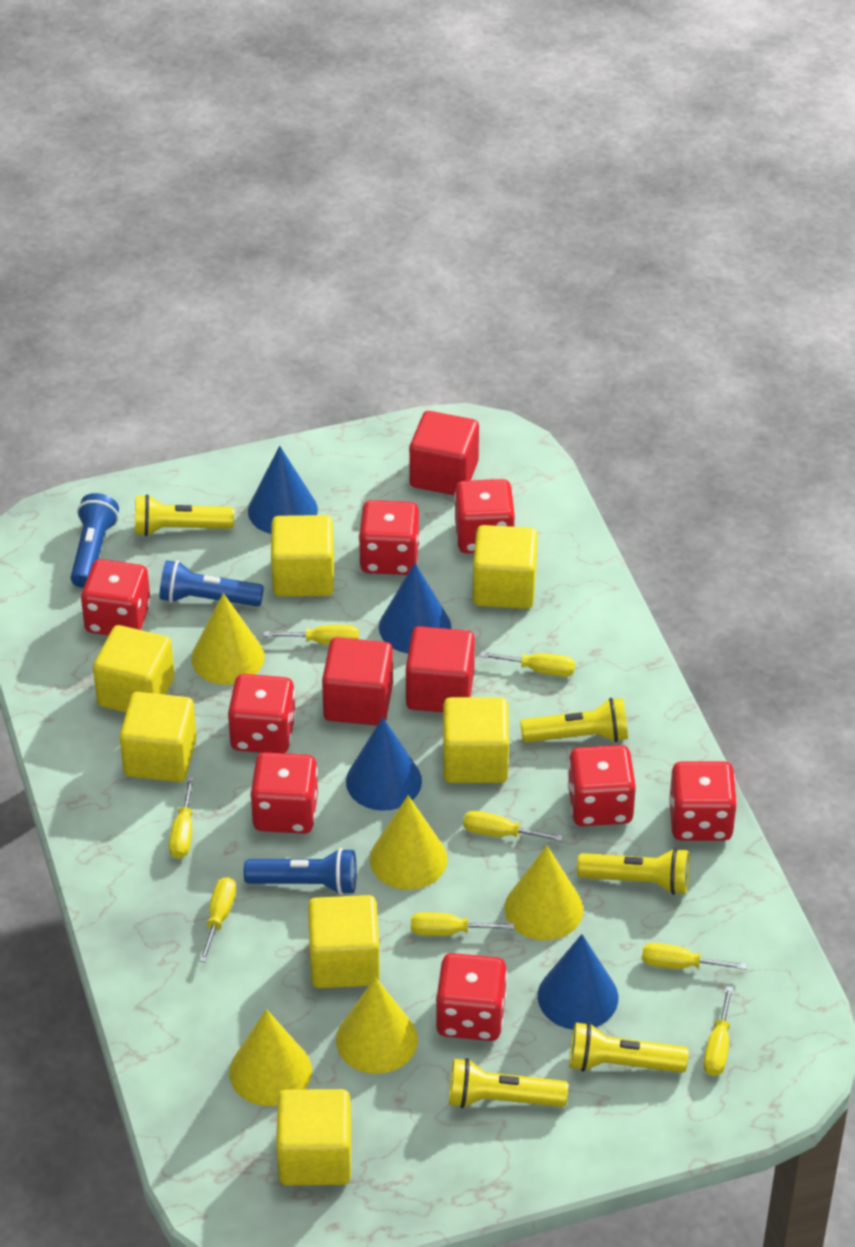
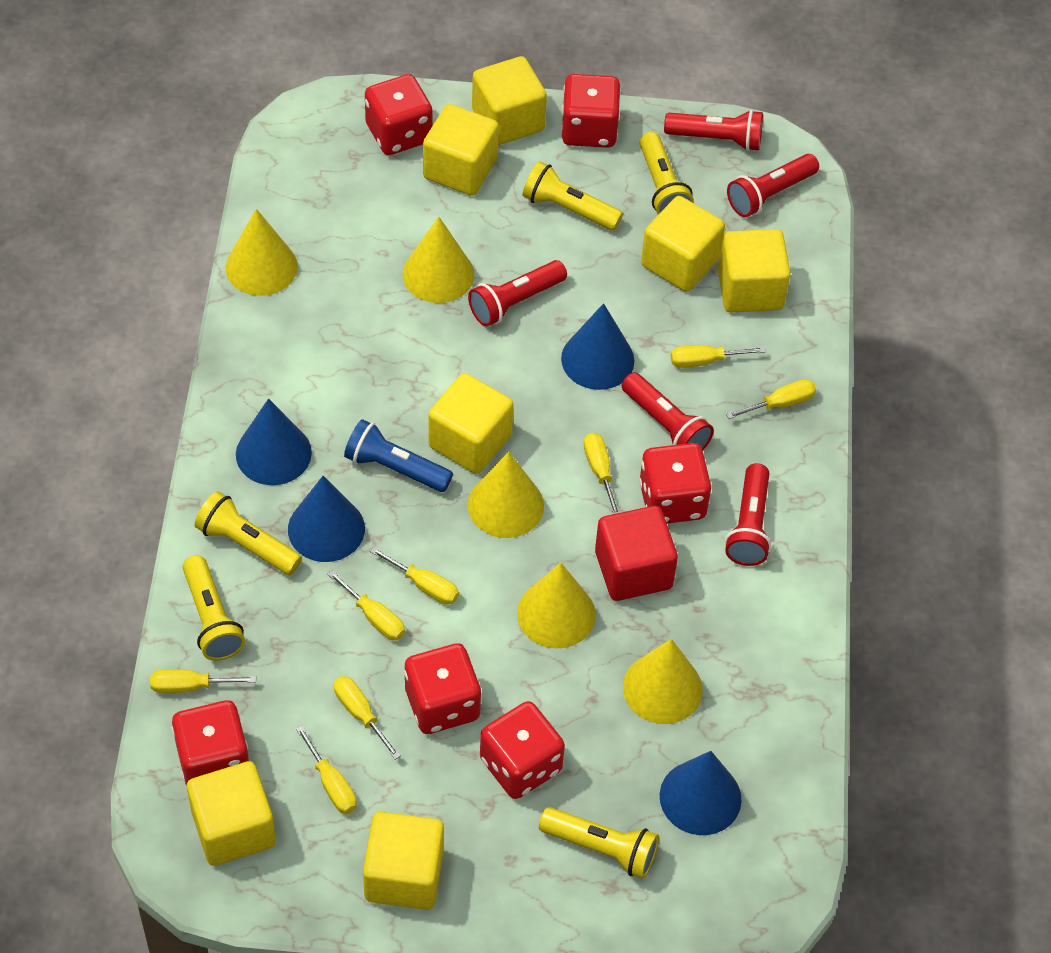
blue flashlight: 3 -> 1
red cube: 3 -> 1
red dice: 8 -> 6
red flashlight: 0 -> 5

